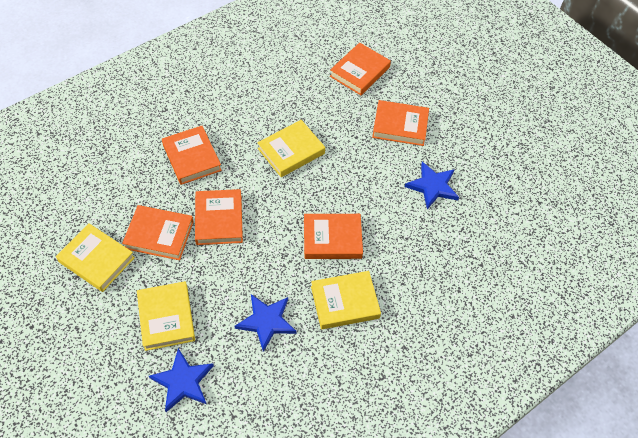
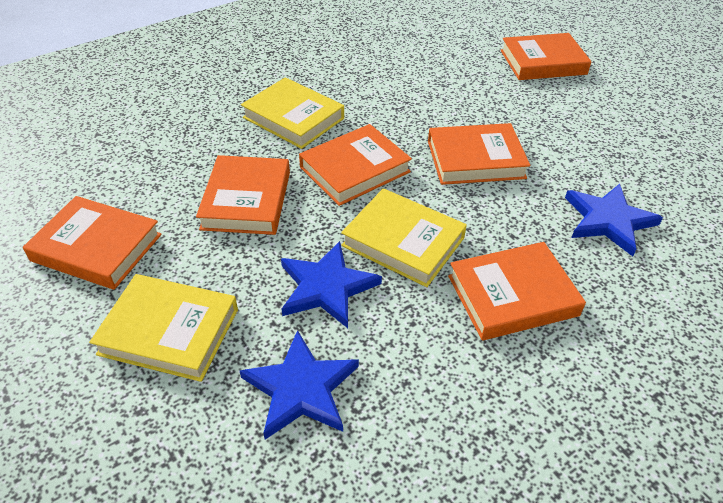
yellow book: 4 -> 3

